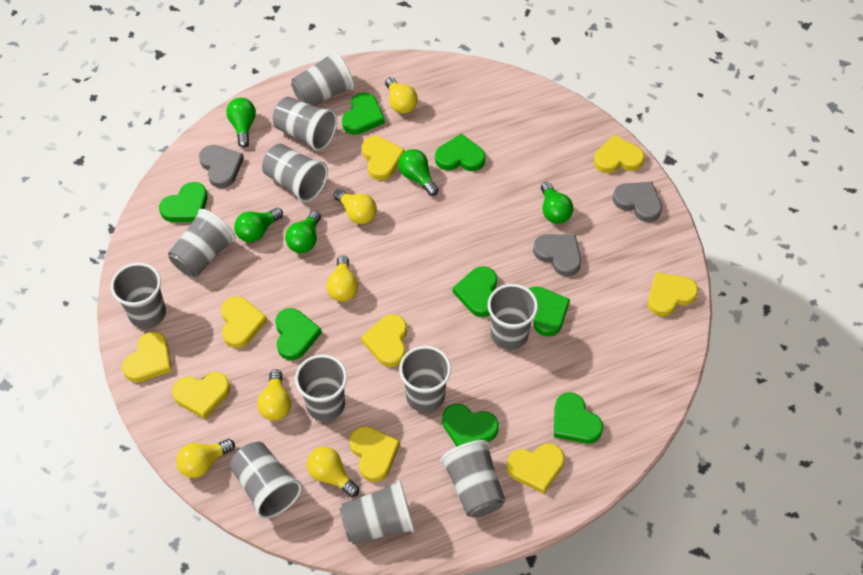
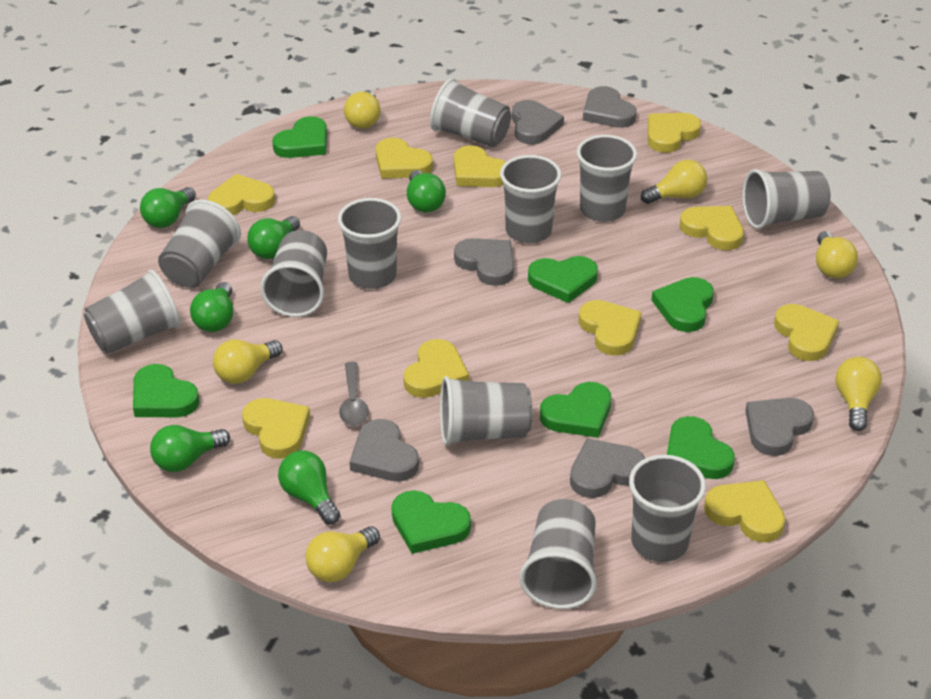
green heart: 8 -> 7
green light bulb: 5 -> 6
grey heart: 3 -> 6
grey spoon: 0 -> 1
yellow heart: 9 -> 10

